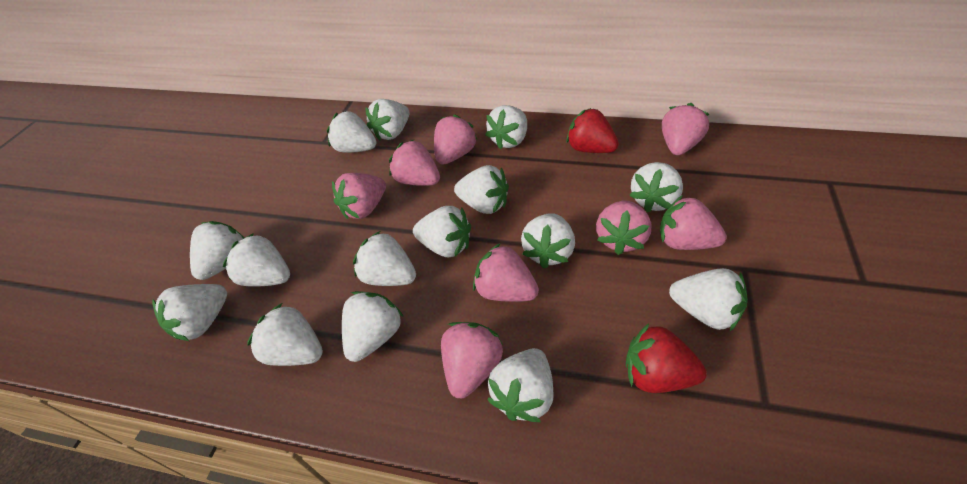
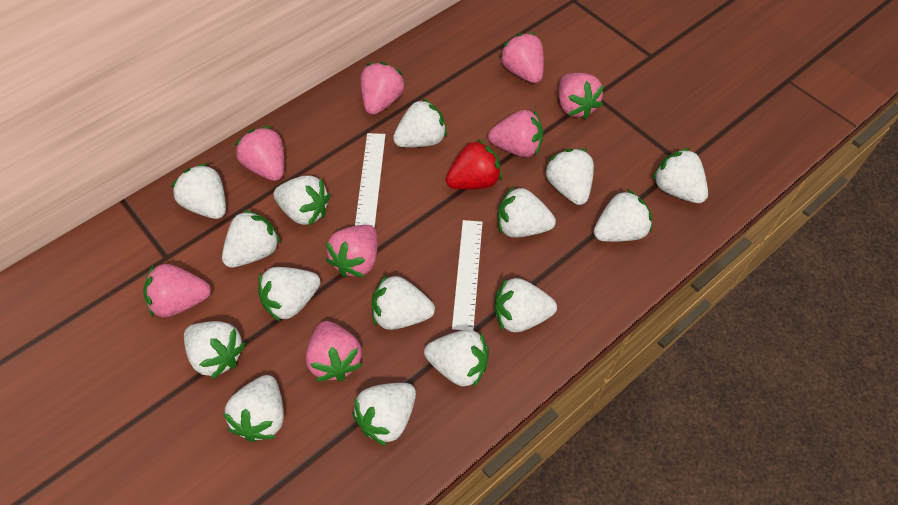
red strawberry: 2 -> 1
white ruler: 0 -> 2

